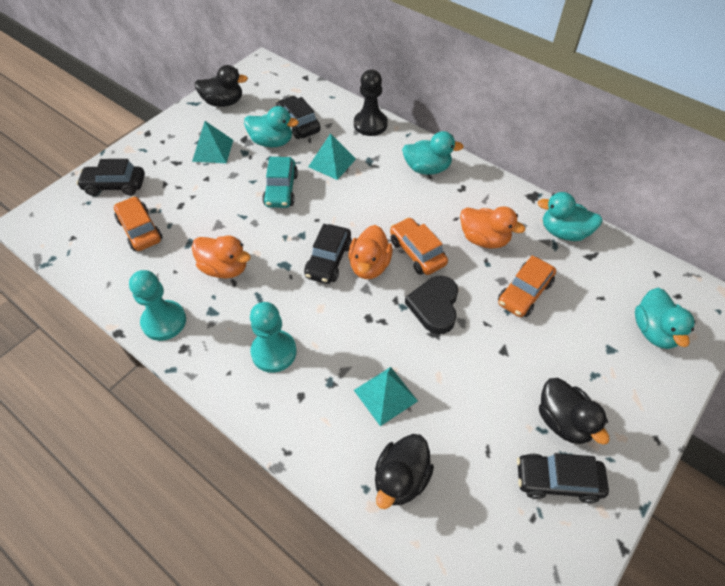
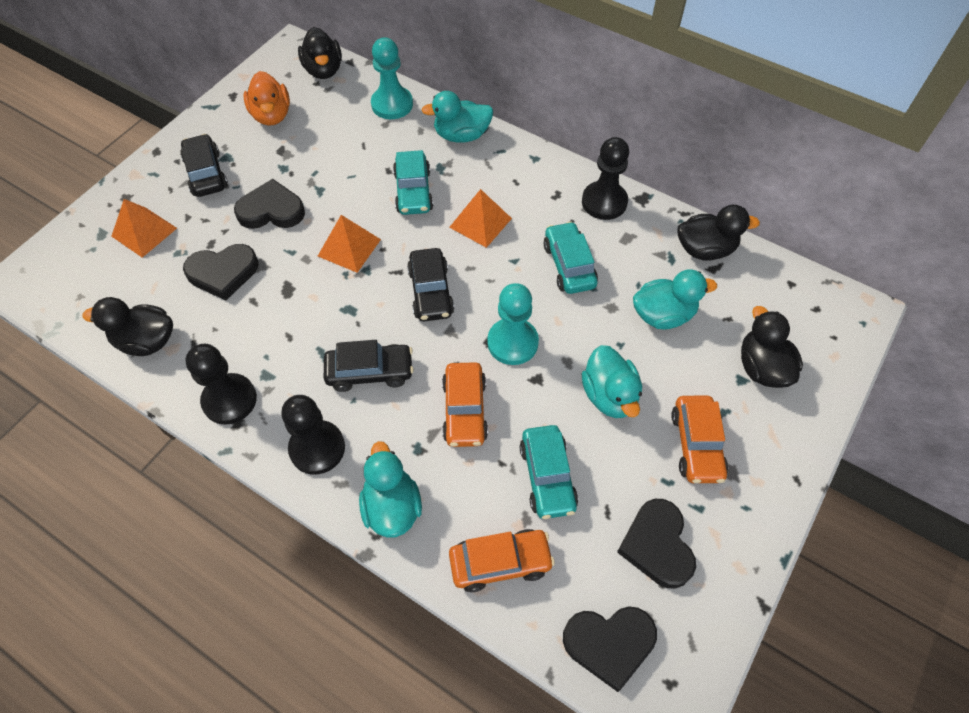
black car: 4 -> 3
black duck: 3 -> 4
black heart: 1 -> 4
black pawn: 1 -> 3
orange duck: 3 -> 1
orange pyramid: 0 -> 3
turquoise car: 1 -> 3
turquoise pyramid: 3 -> 0

